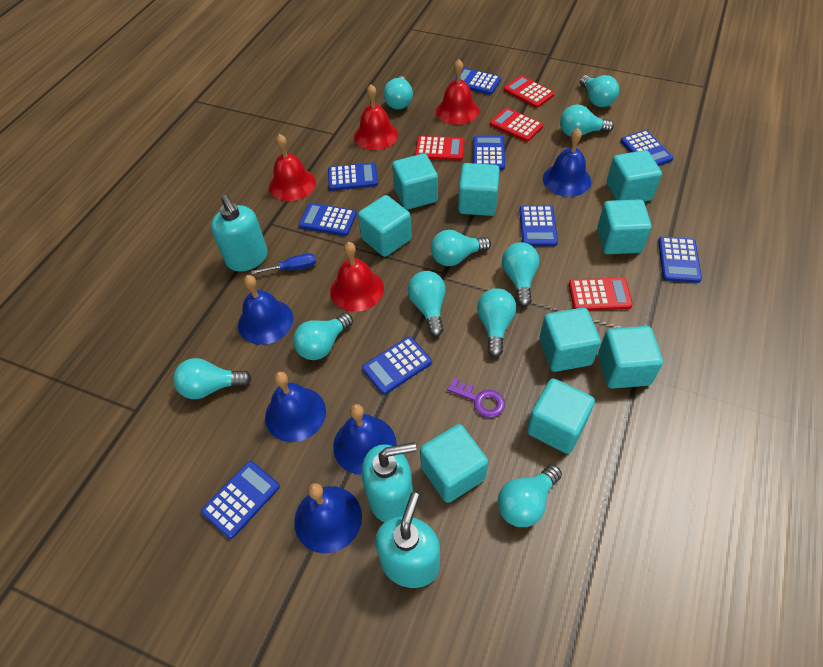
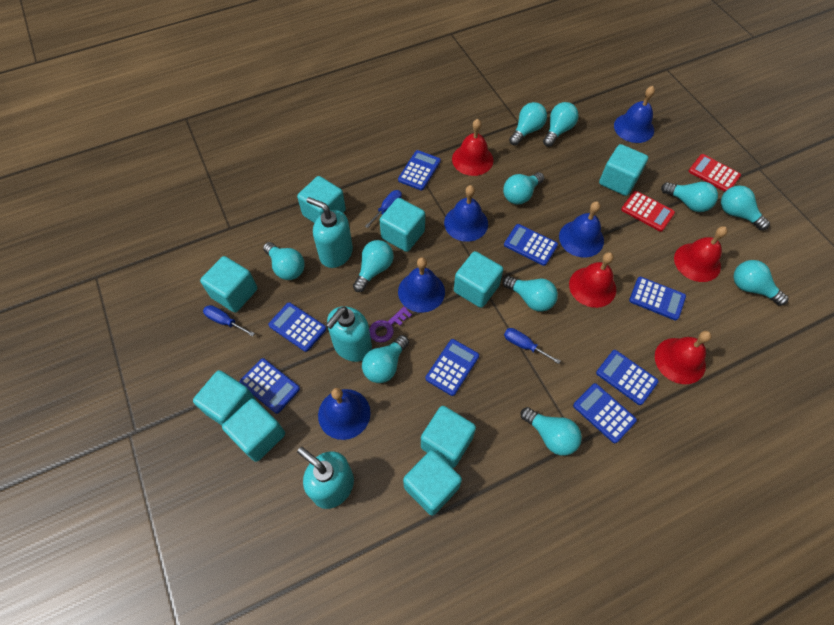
blue calculator: 9 -> 8
blue screwdriver: 1 -> 3
red calculator: 4 -> 2
turquoise light bulb: 10 -> 11

